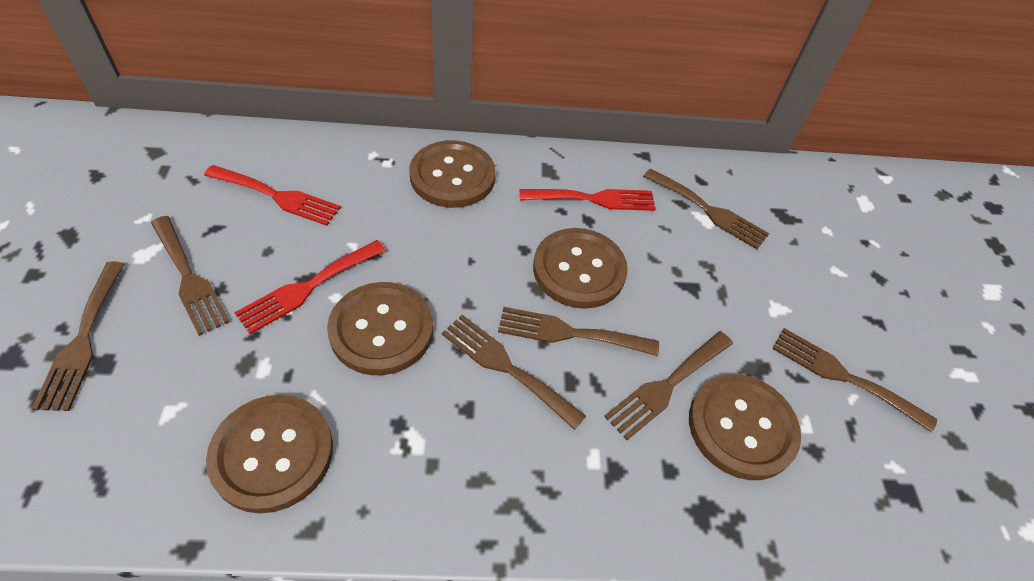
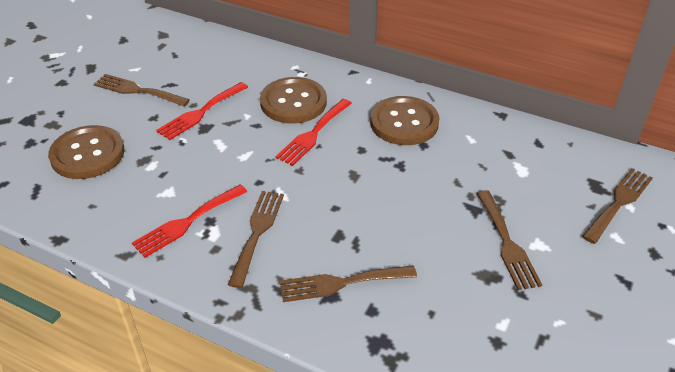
brown button: 5 -> 3
brown fork: 7 -> 5

